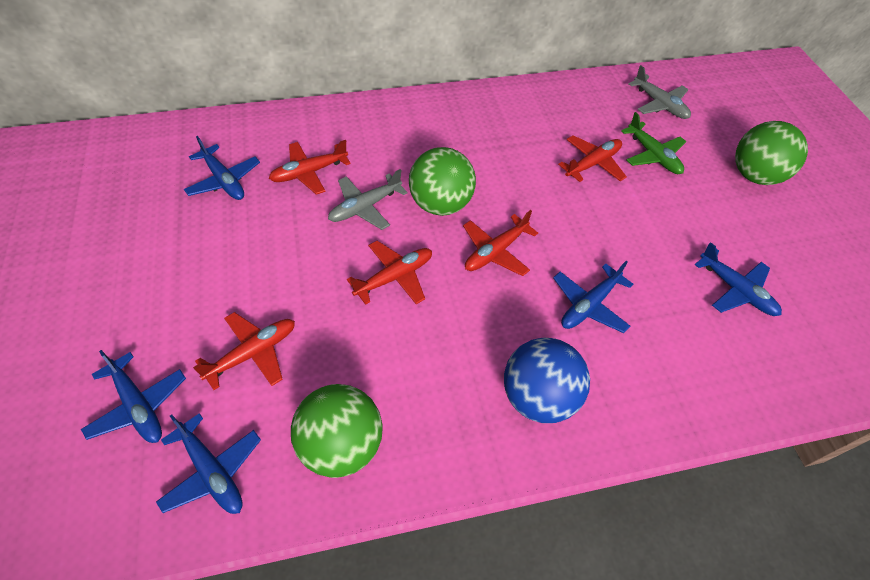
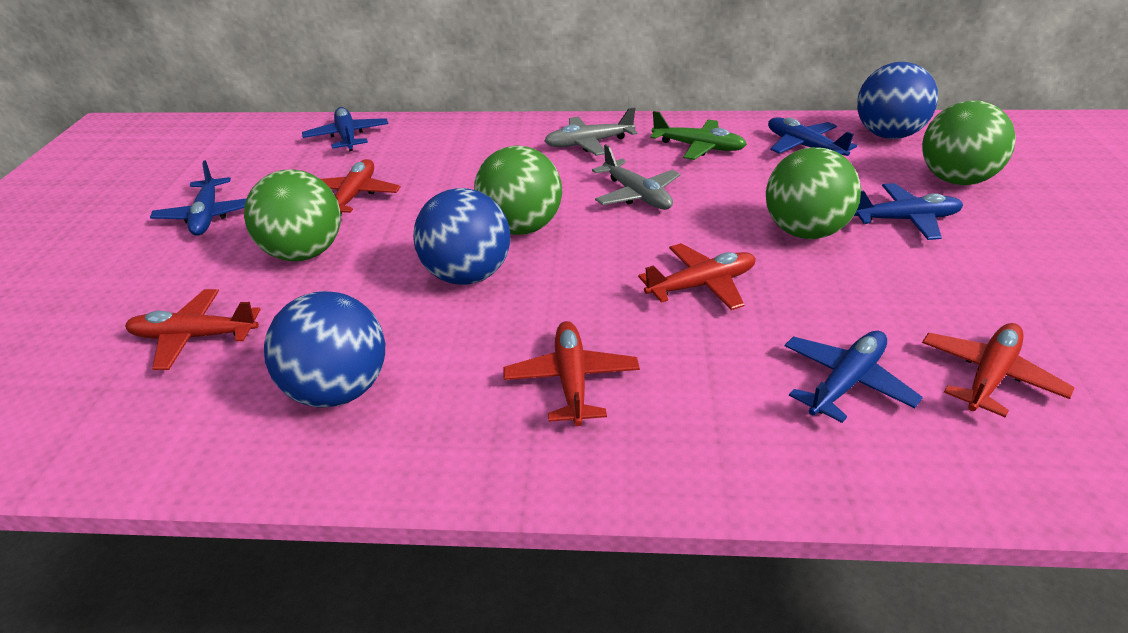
blue ball: 1 -> 3
green ball: 3 -> 4

